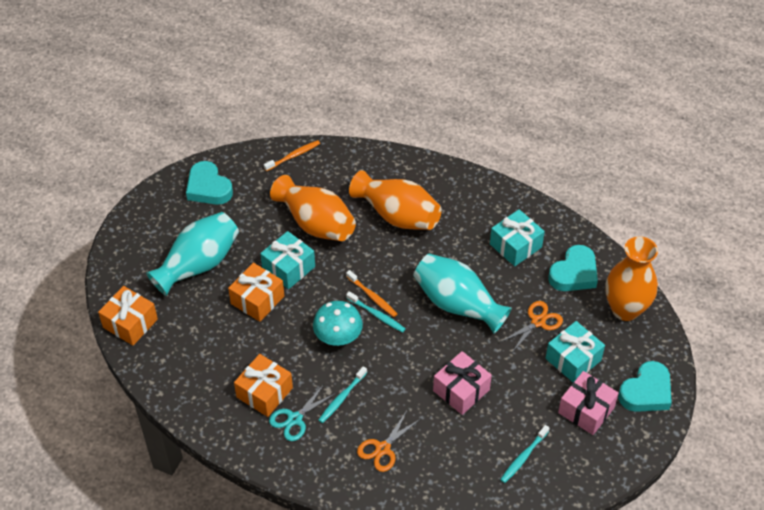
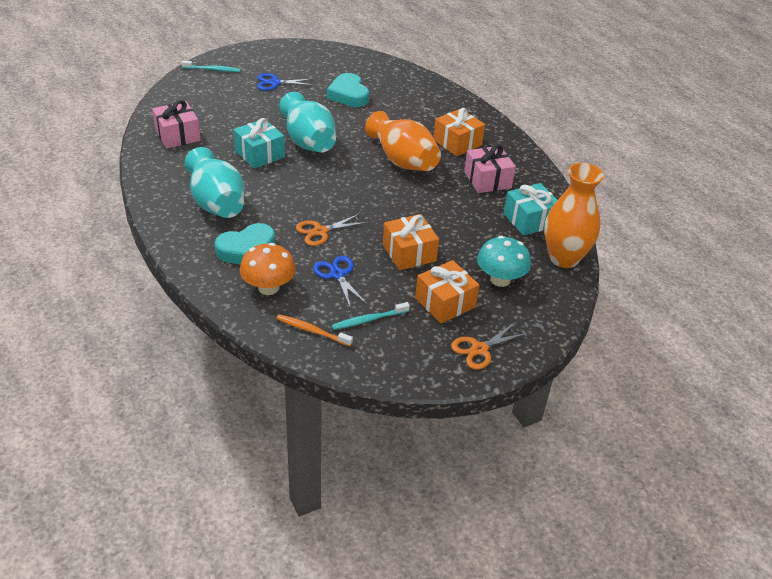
blue scissors: 0 -> 2
orange mushroom: 0 -> 1
orange toothbrush: 2 -> 1
orange vase: 3 -> 2
turquoise gift: 3 -> 2
turquoise heart: 3 -> 2
turquoise scissors: 1 -> 0
turquoise toothbrush: 3 -> 2

